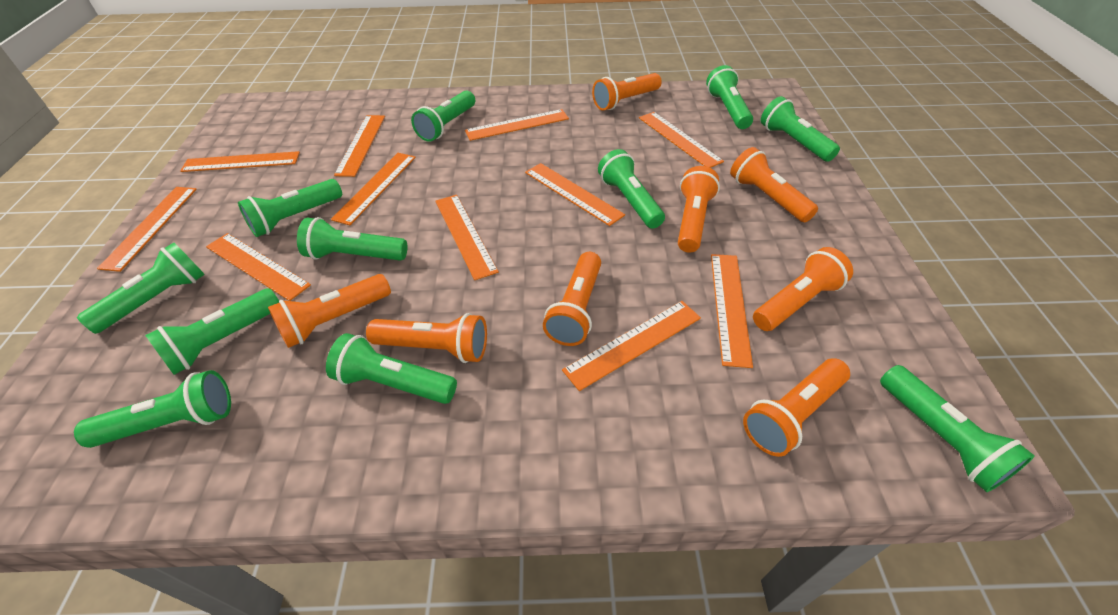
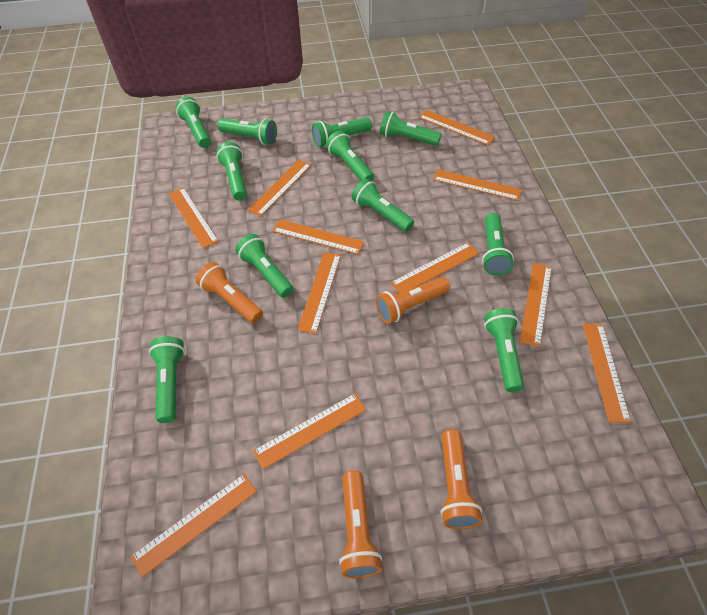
orange flashlight: 8 -> 4

